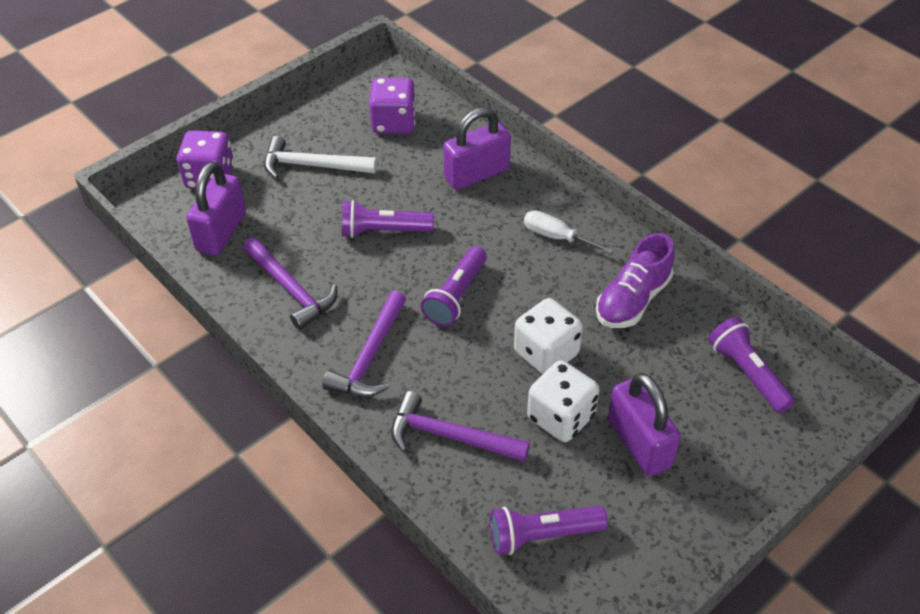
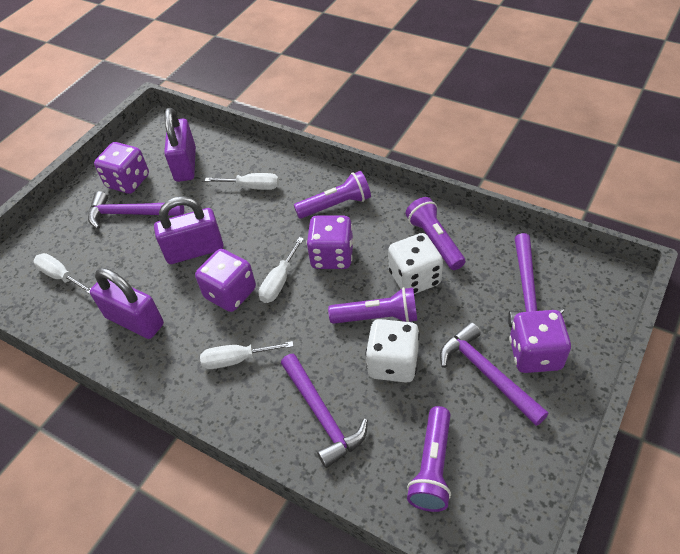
purple dice: 2 -> 4
purple hammer: 3 -> 4
purple shoe: 1 -> 0
white hammer: 1 -> 0
white screwdriver: 1 -> 4

